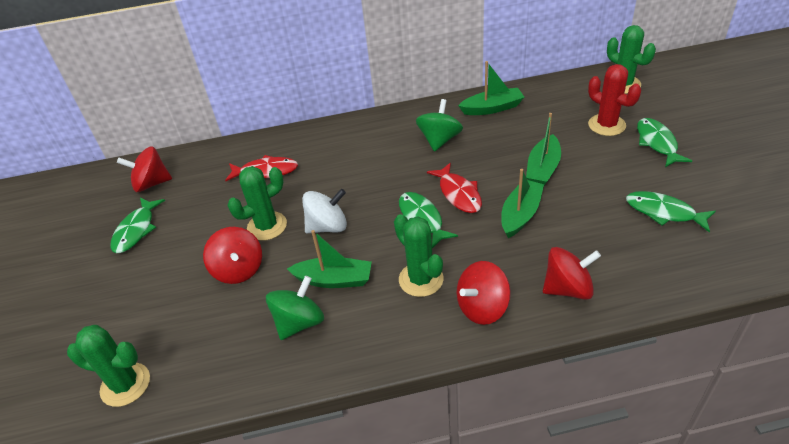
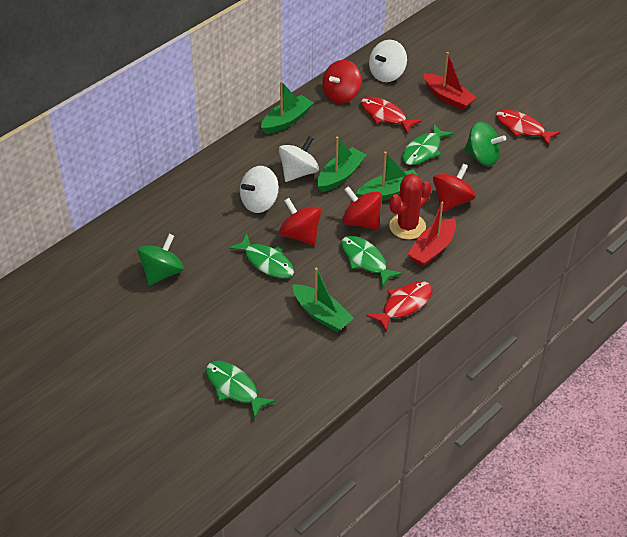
green cactus: 4 -> 0
red boat: 0 -> 2
red fish: 2 -> 3
white spinning top: 1 -> 3

